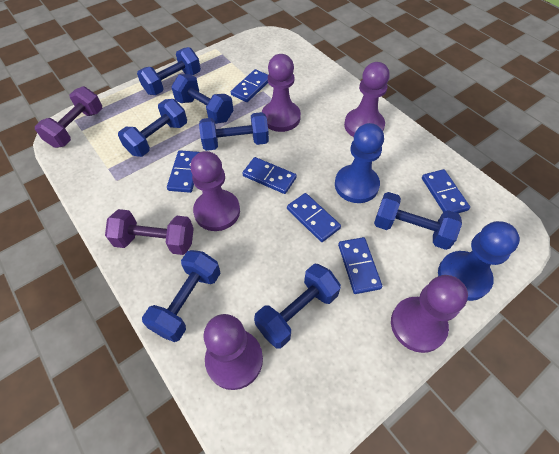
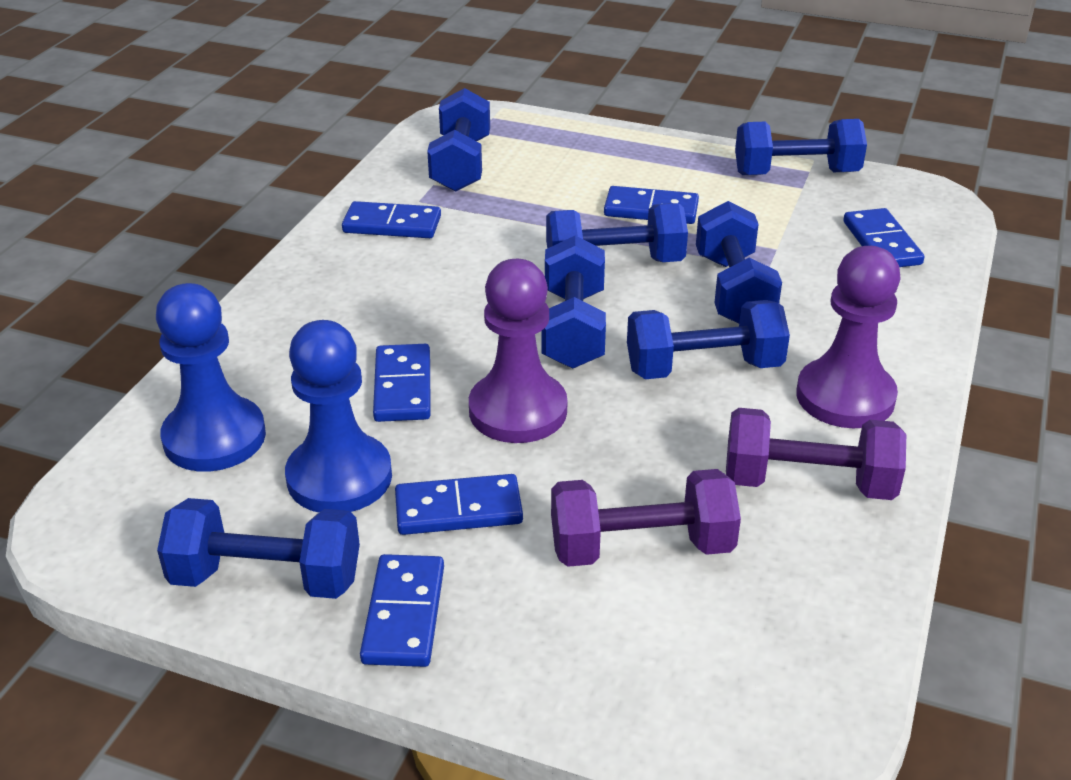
purple pawn: 5 -> 2

